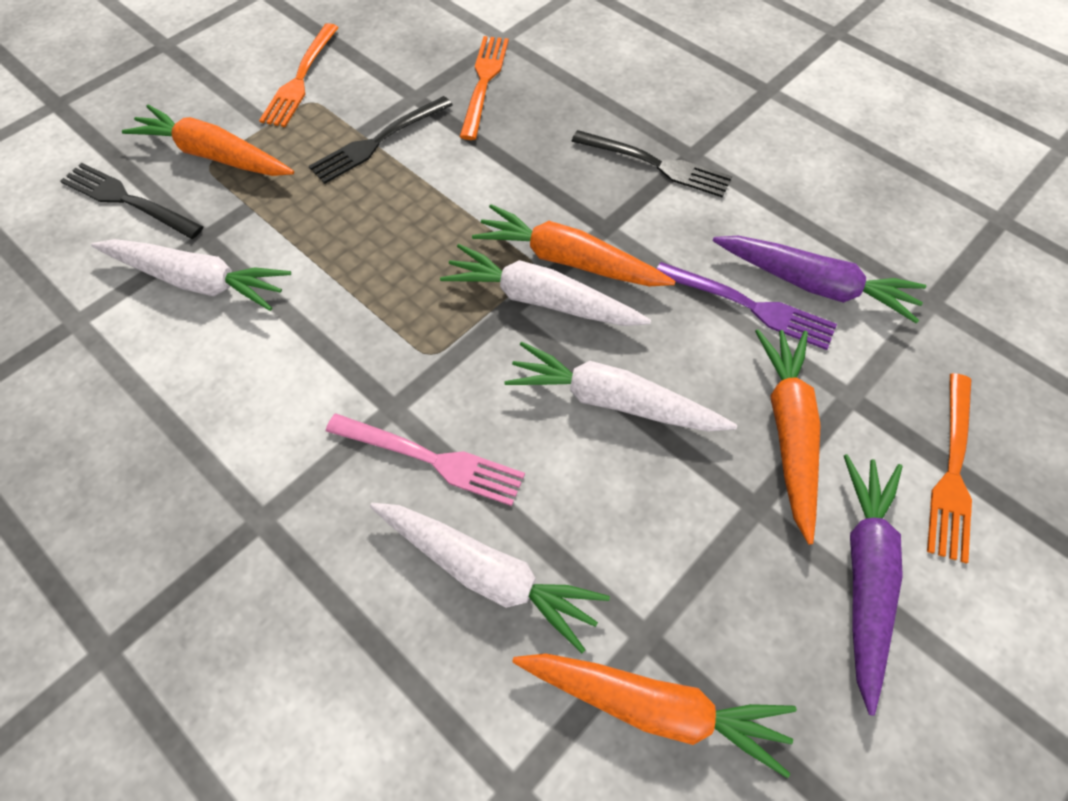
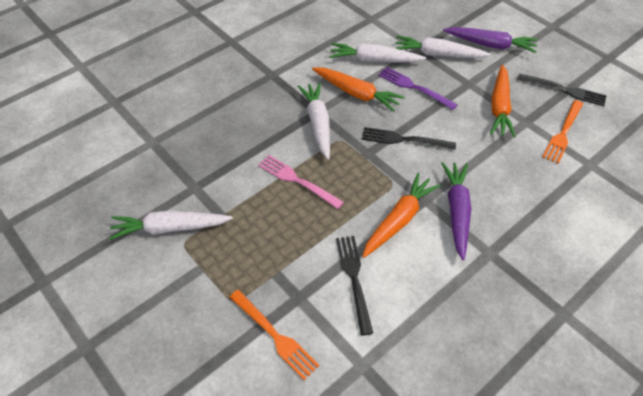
orange carrot: 4 -> 3
orange fork: 3 -> 2

